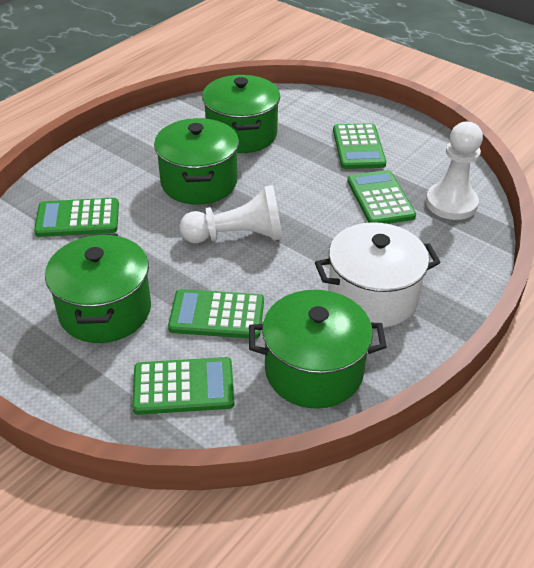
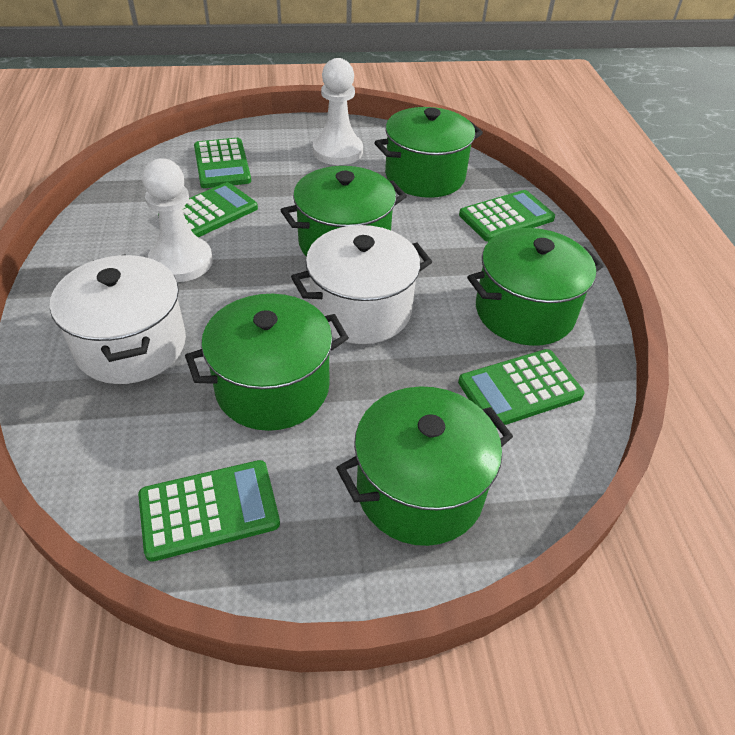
green pot: 4 -> 5
white pot: 1 -> 2

